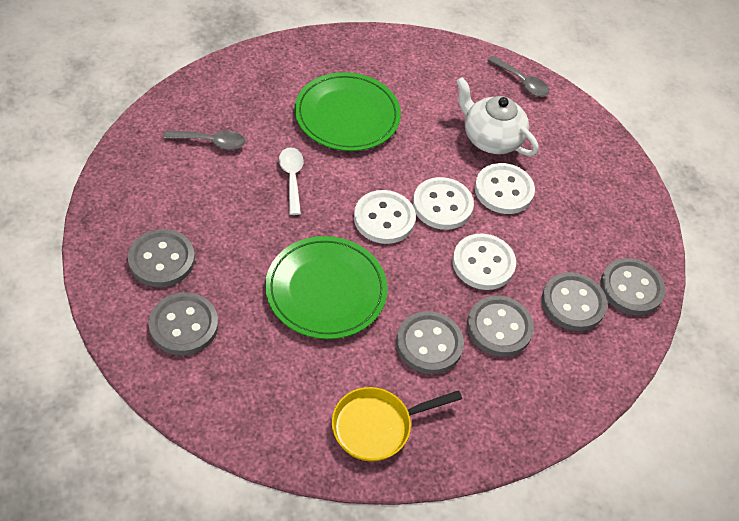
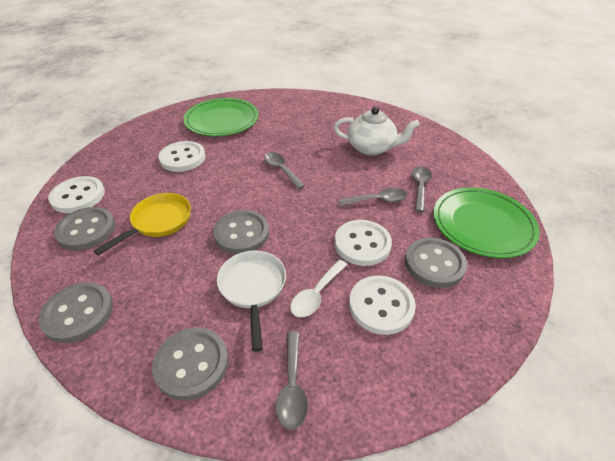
grey button: 6 -> 5
grey spoon: 2 -> 4
white pan: 0 -> 1

